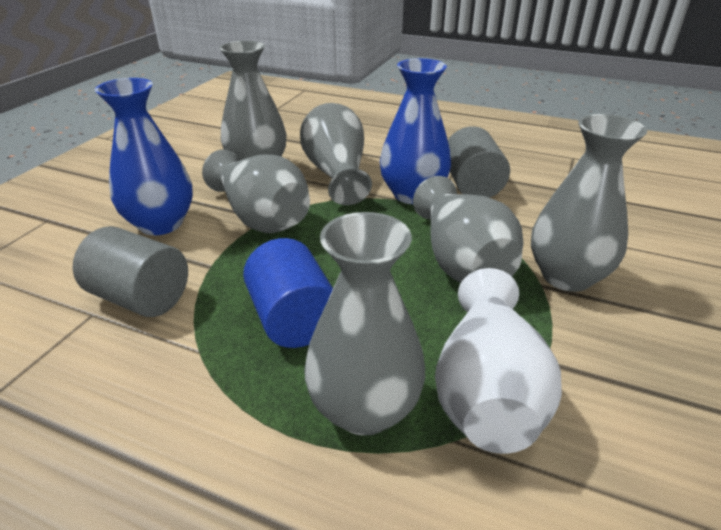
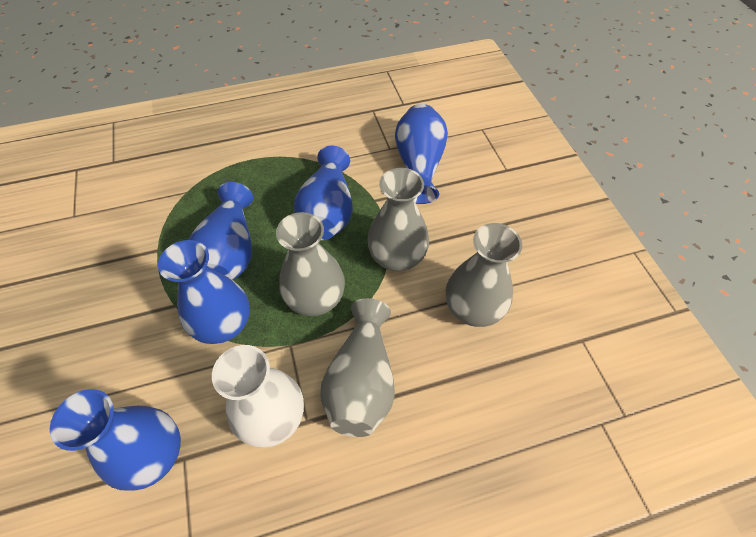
blue cylinder: 1 -> 0
blue vase: 2 -> 5
grey cylinder: 2 -> 0
grey vase: 6 -> 4

